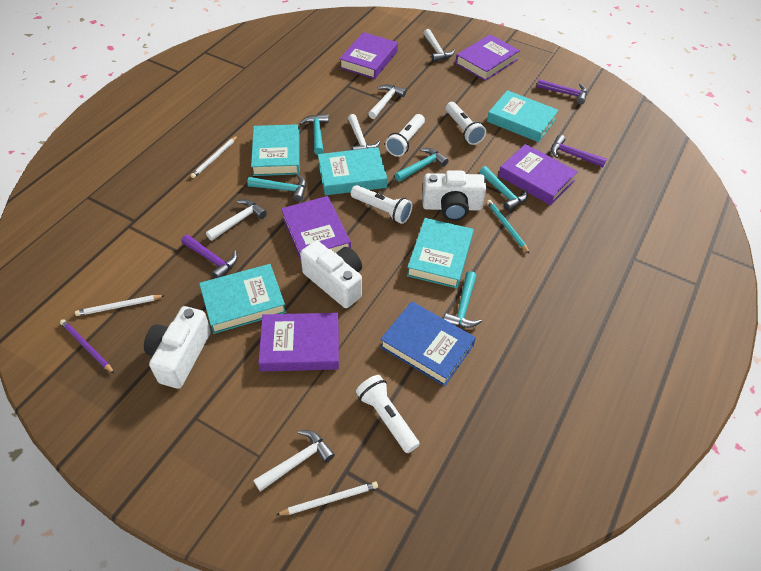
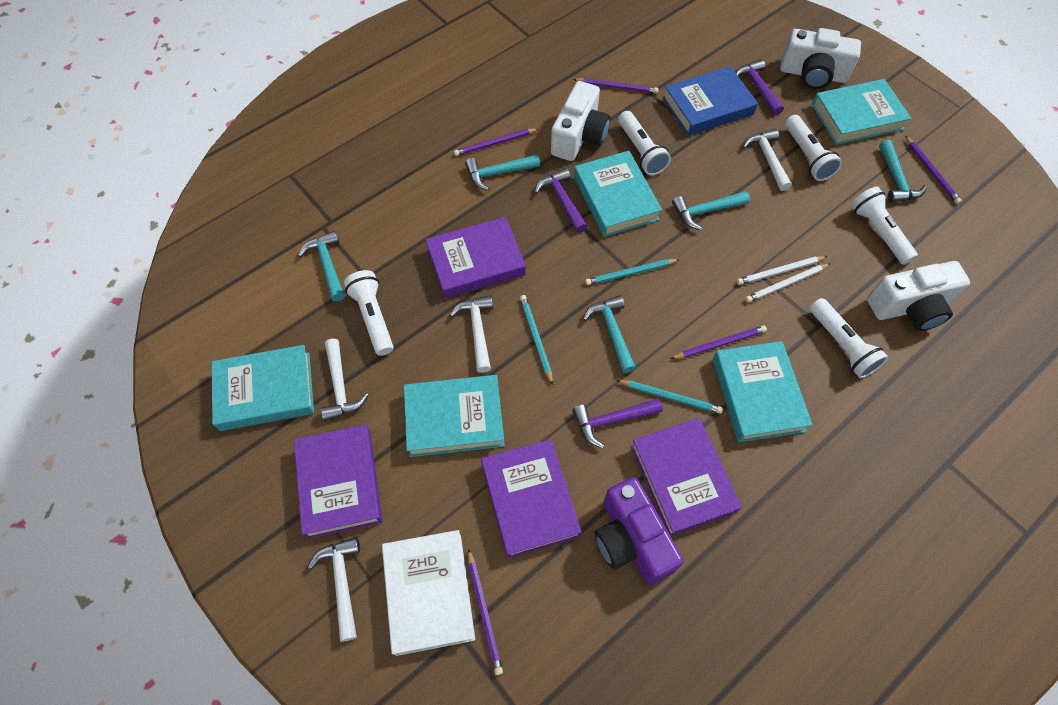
purple book: 5 -> 4
purple camera: 0 -> 1
purple pencil: 1 -> 5
turquoise pencil: 1 -> 3
white book: 0 -> 1
white flashlight: 4 -> 5
white hammer: 5 -> 4
white pencil: 3 -> 2

